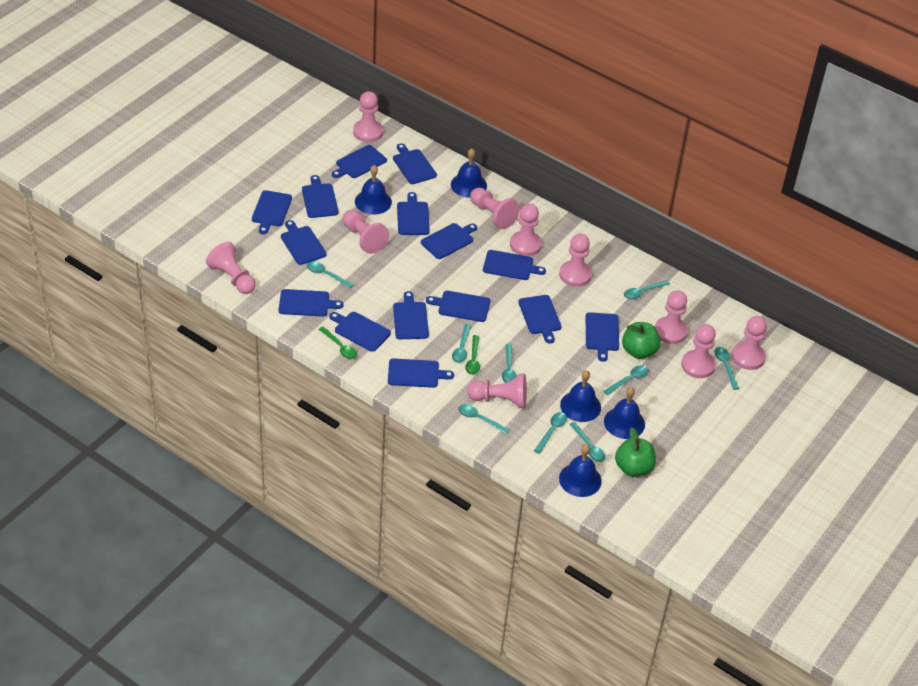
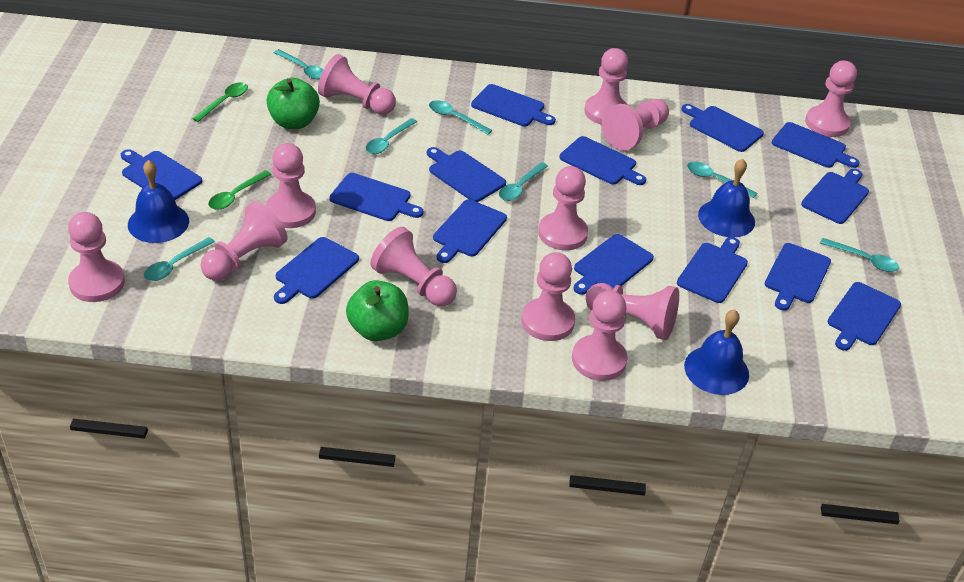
blue bell: 5 -> 3
blue cutting board: 15 -> 14
pink pawn: 10 -> 12
turquoise spoon: 9 -> 7

